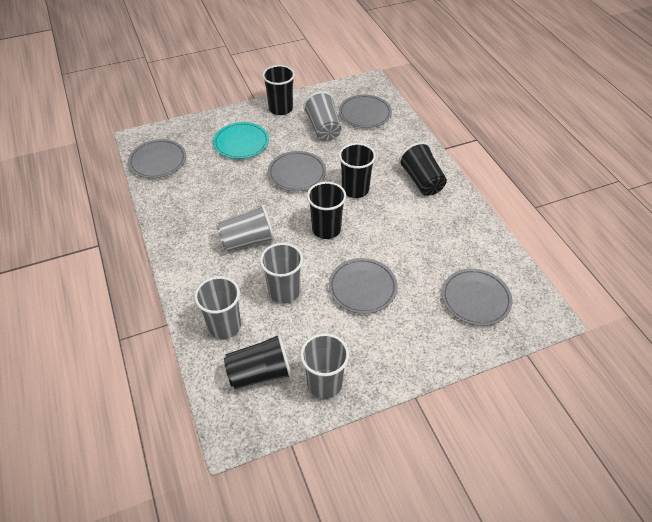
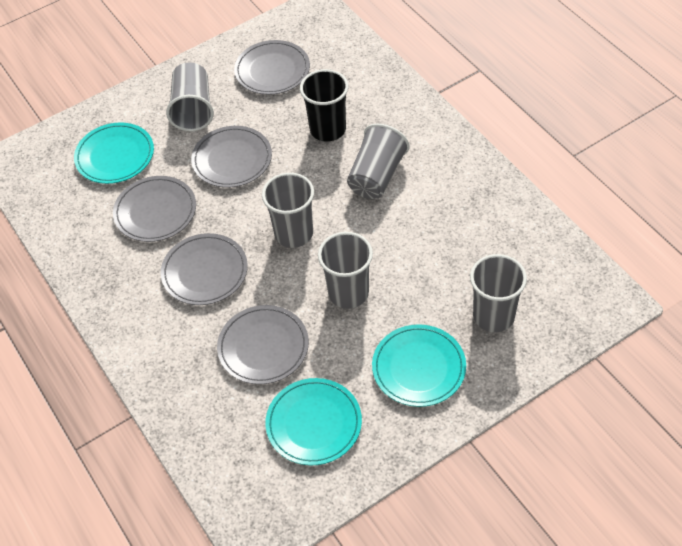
black cup: 5 -> 1
turquoise plate: 1 -> 3

